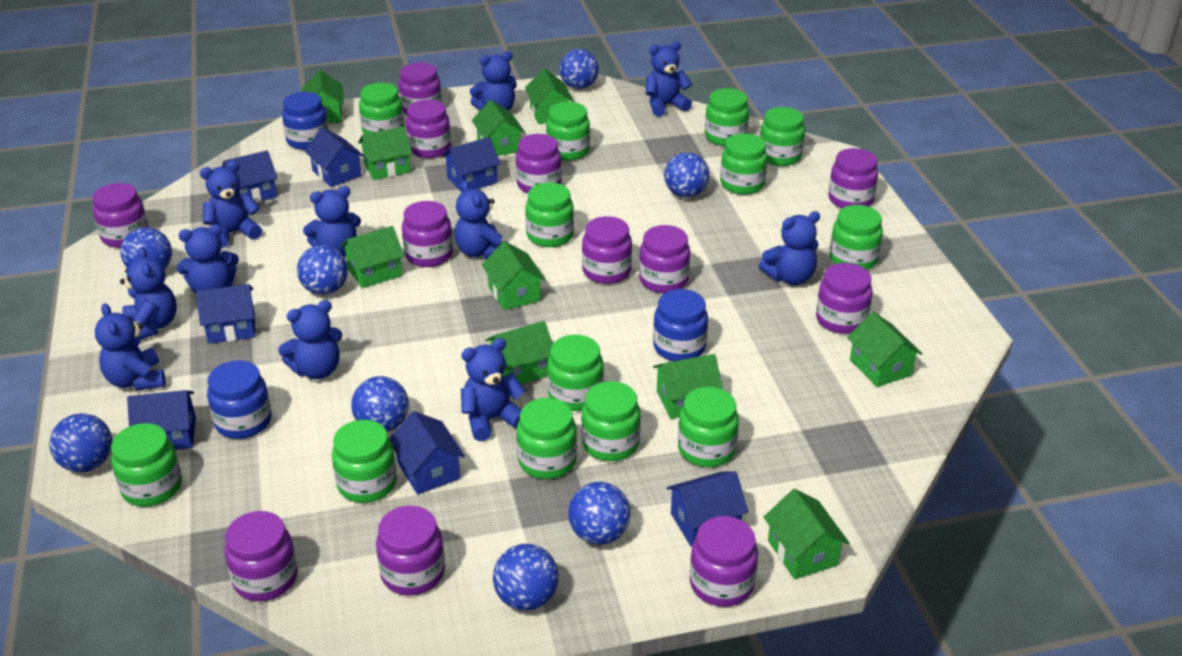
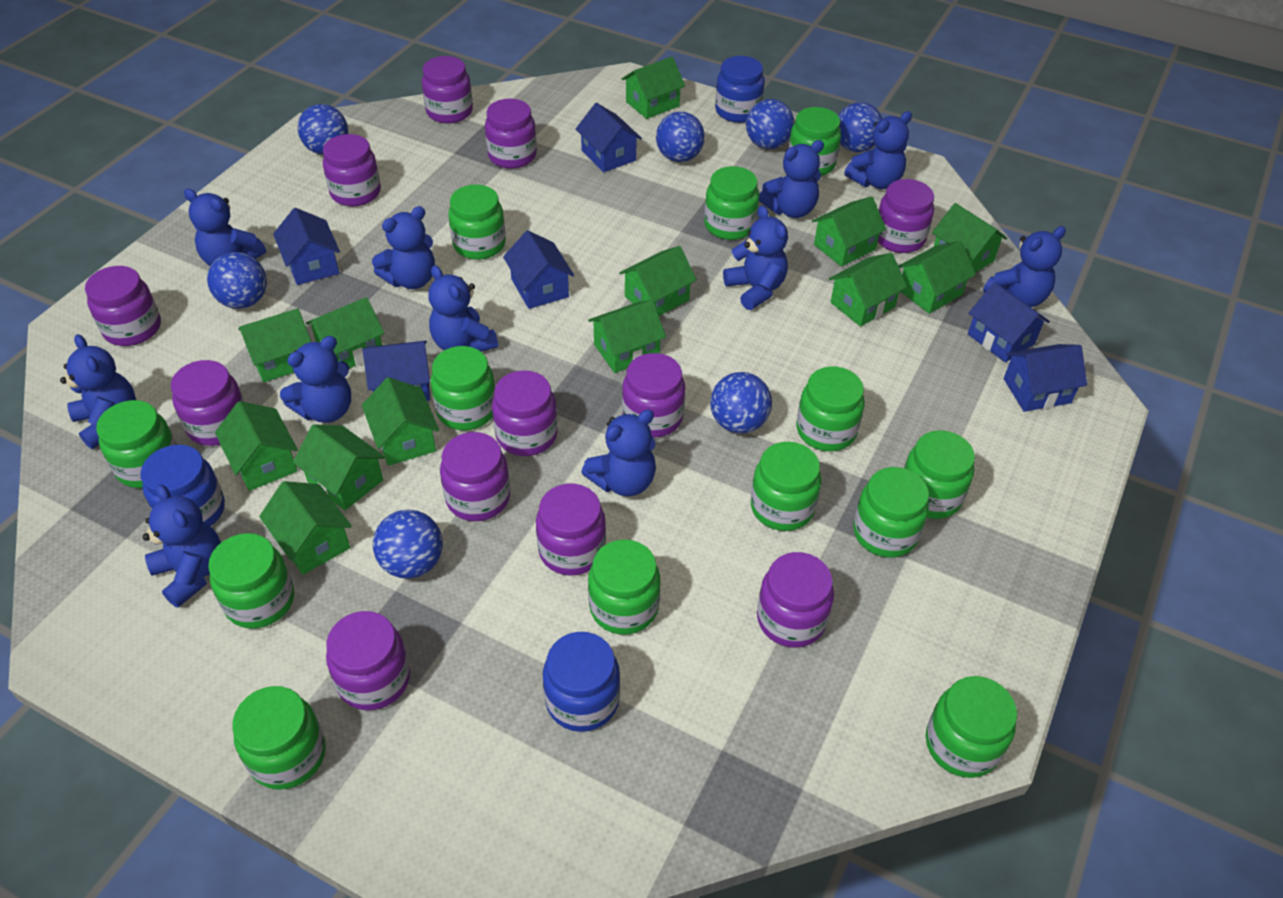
blue ball: 8 -> 7
blue house: 7 -> 6
green house: 10 -> 13

